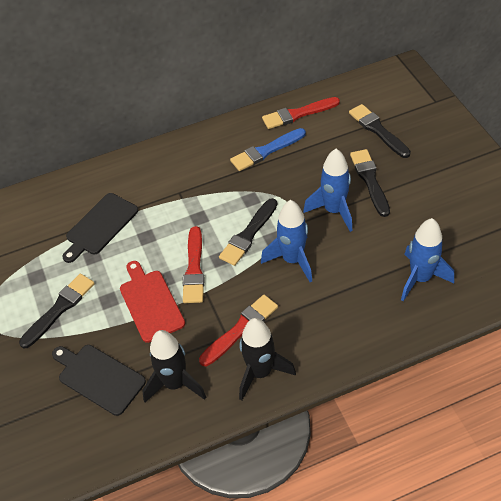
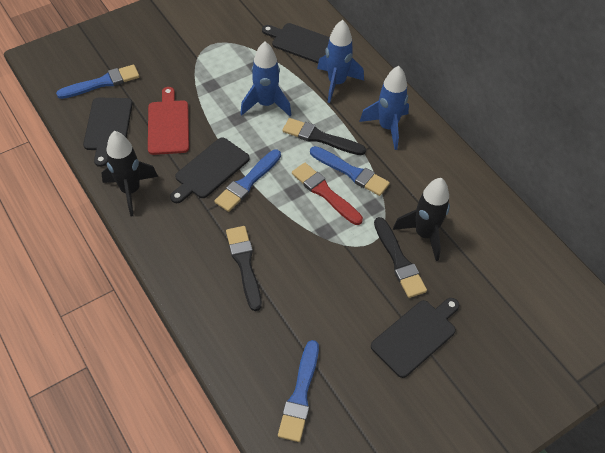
black brush: 4 -> 3
black cutting board: 2 -> 4
blue brush: 1 -> 4
red brush: 3 -> 1

